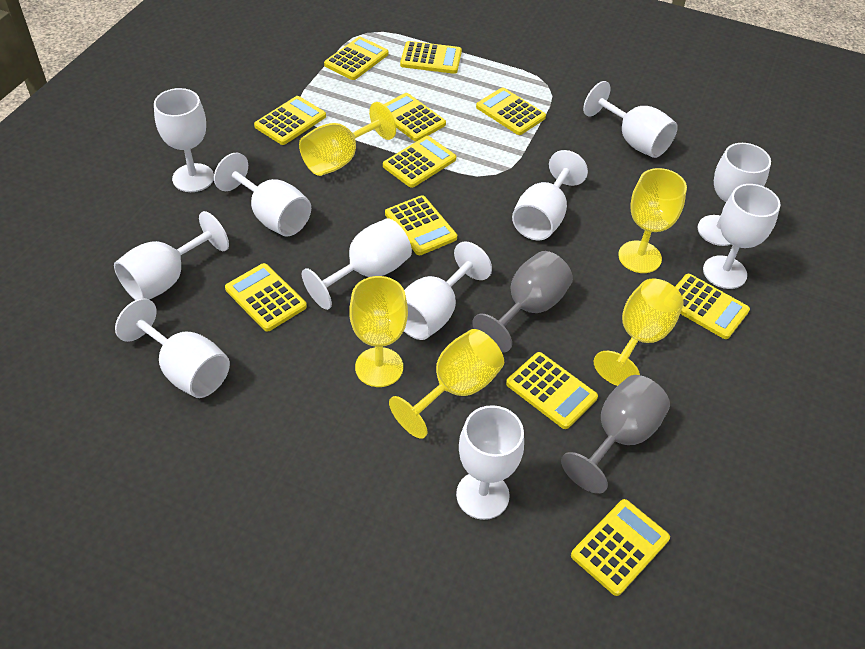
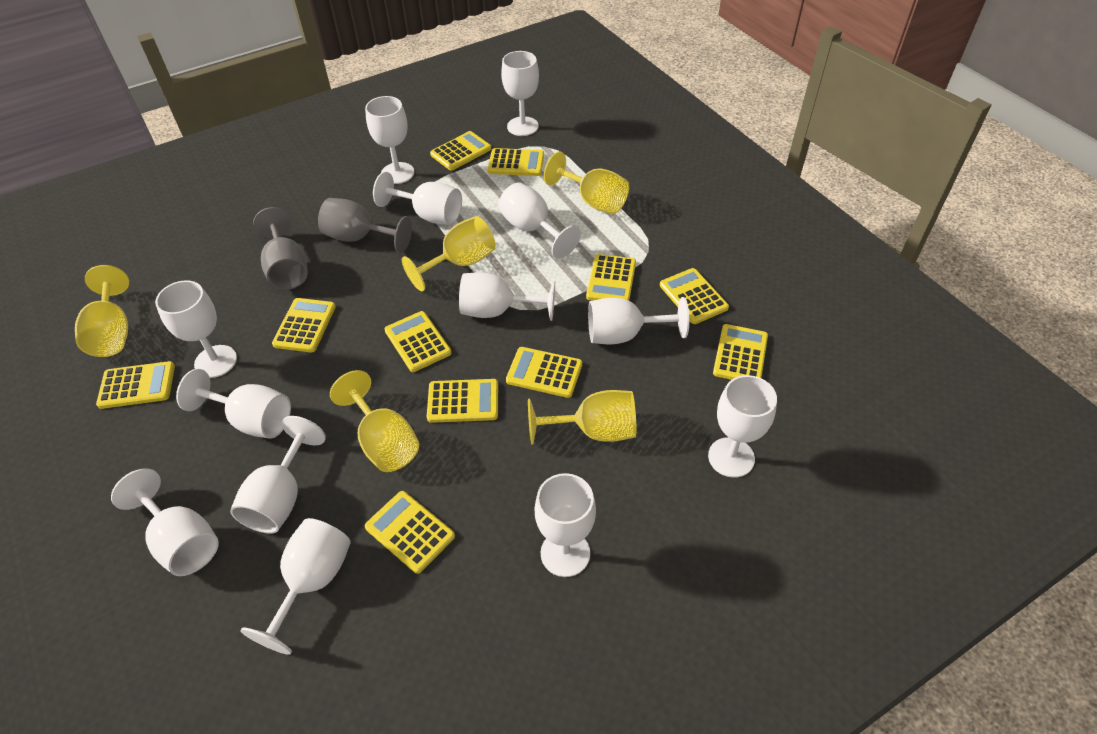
white goblet: 11 -> 13

